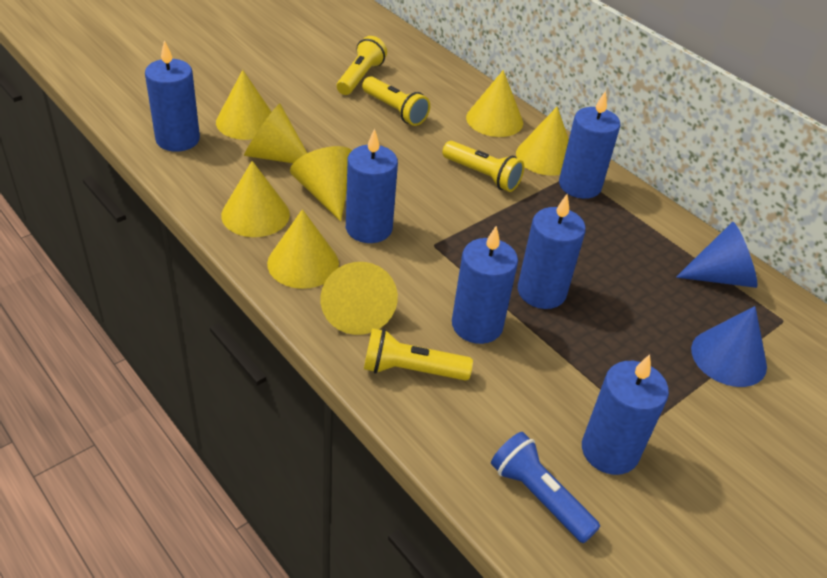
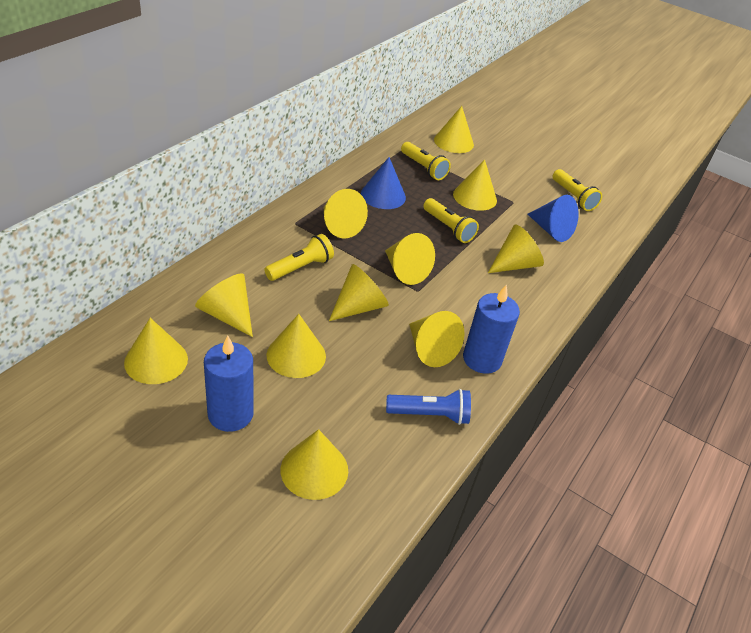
blue candle: 6 -> 2
yellow cone: 8 -> 11

